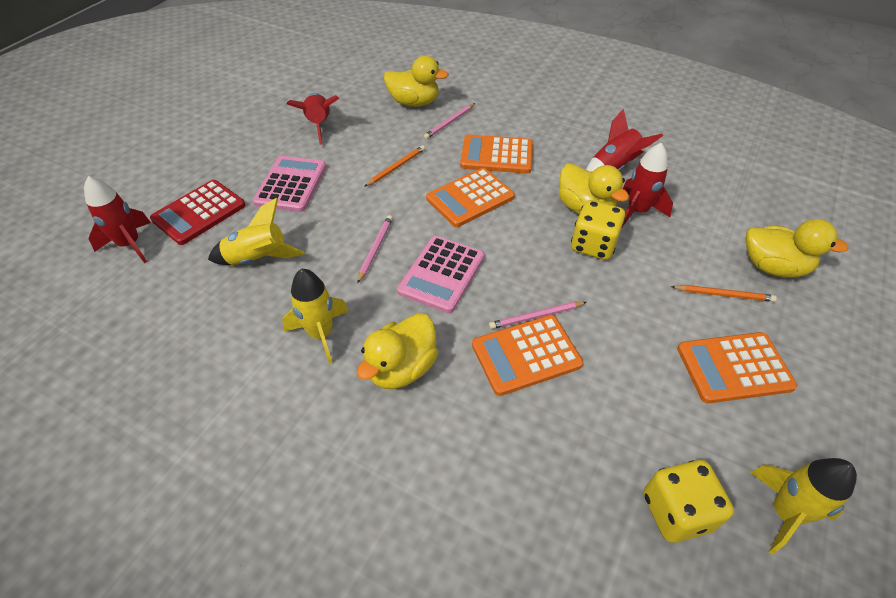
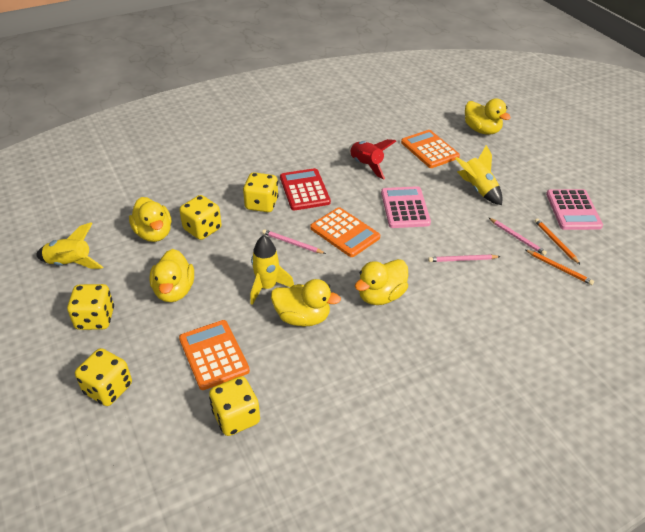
orange calculator: 4 -> 3
red rocket: 4 -> 1
yellow dice: 2 -> 5
yellow duck: 4 -> 5

